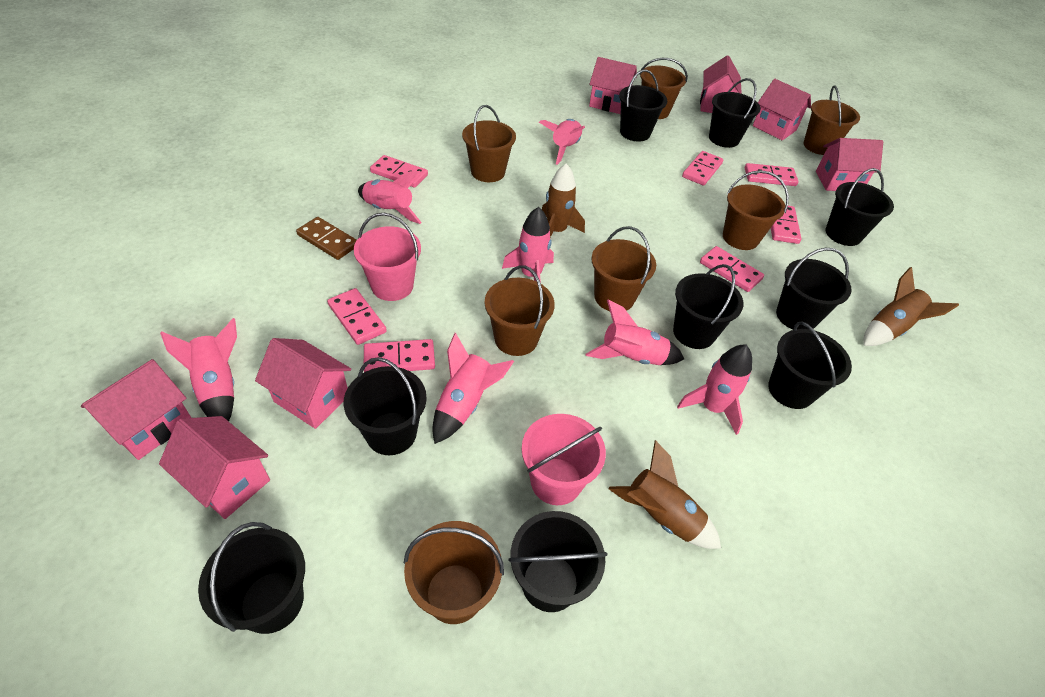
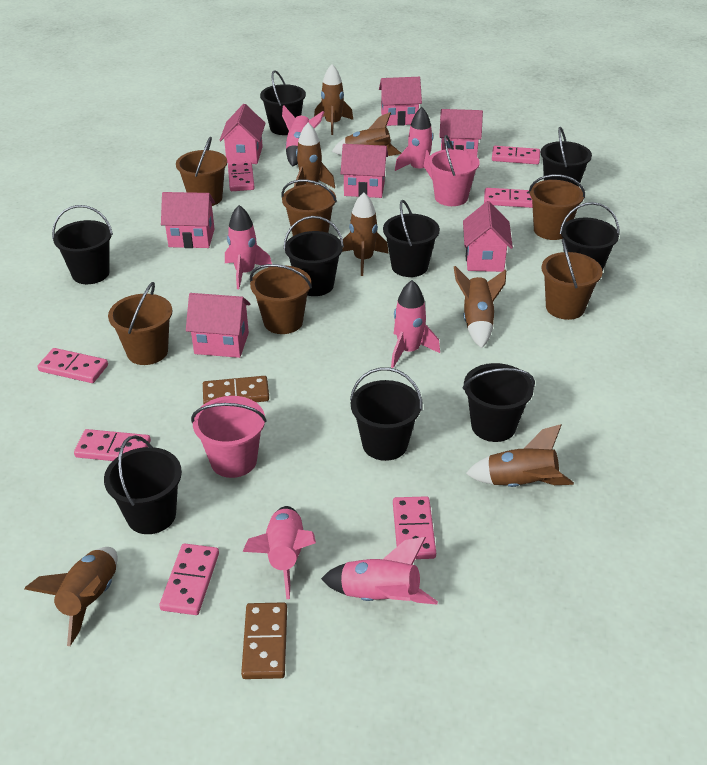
brown bucket: 7 -> 6
brown domino: 1 -> 2
brown rocket: 3 -> 7
pink rocket: 7 -> 6

